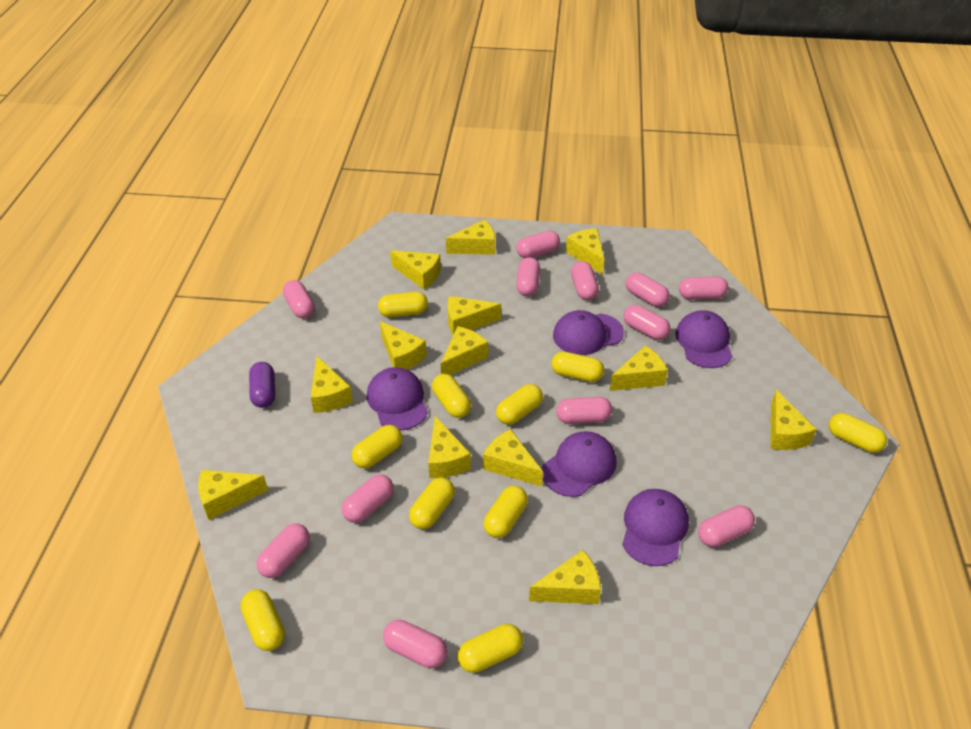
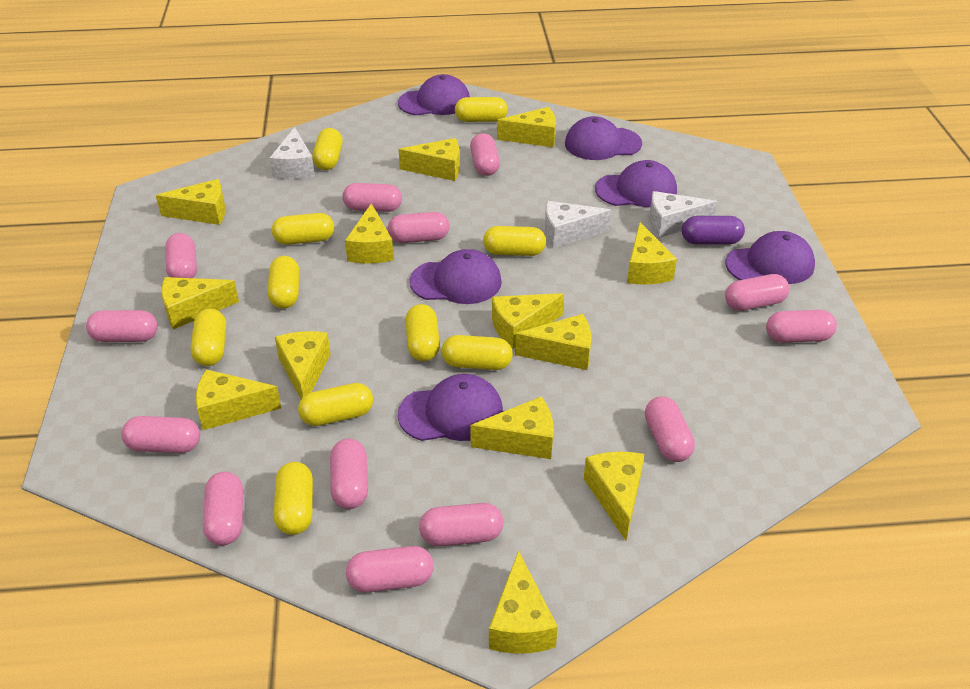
pink capsule: 12 -> 13
purple cap: 5 -> 6
white cheese: 0 -> 3

